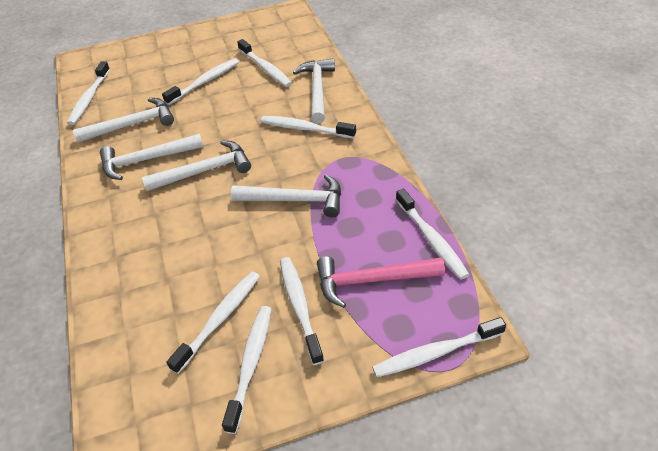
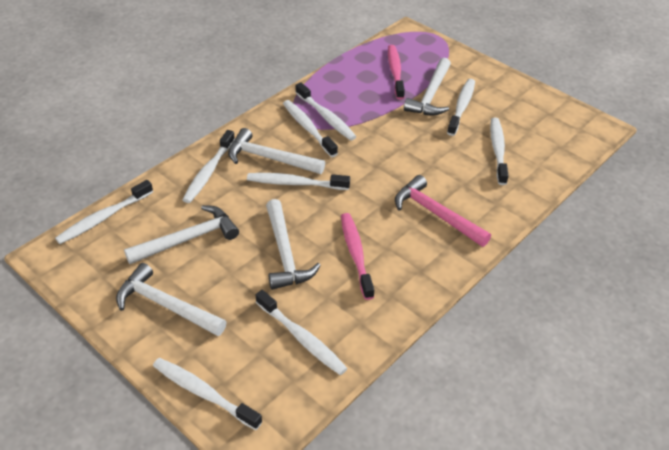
pink toothbrush: 0 -> 2

